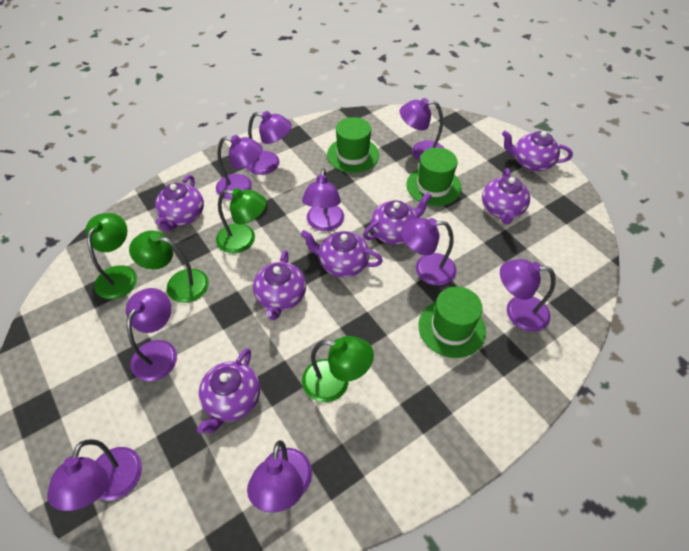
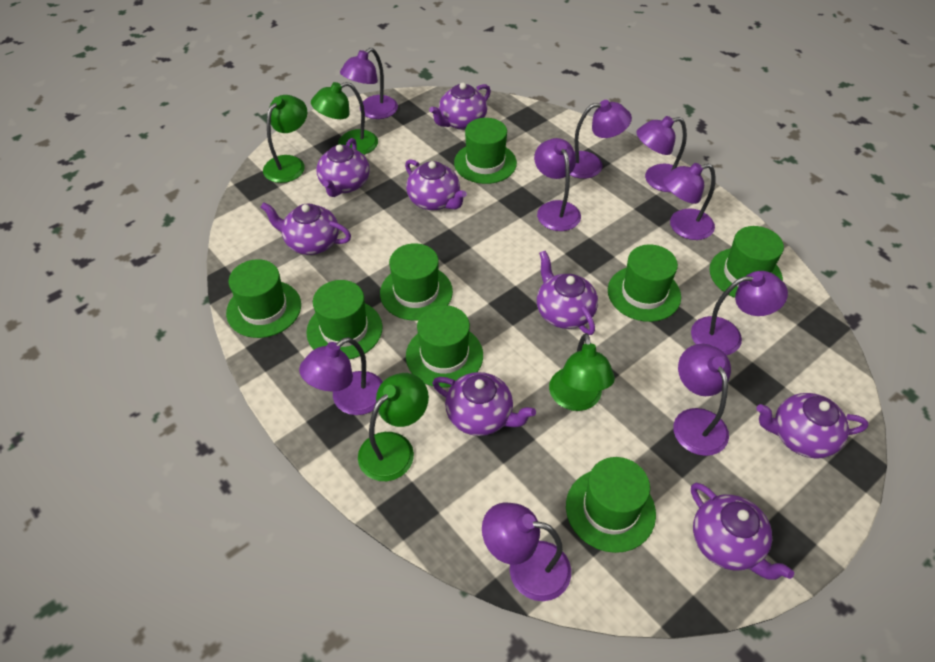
green hat: 3 -> 8
purple teapot: 7 -> 8

